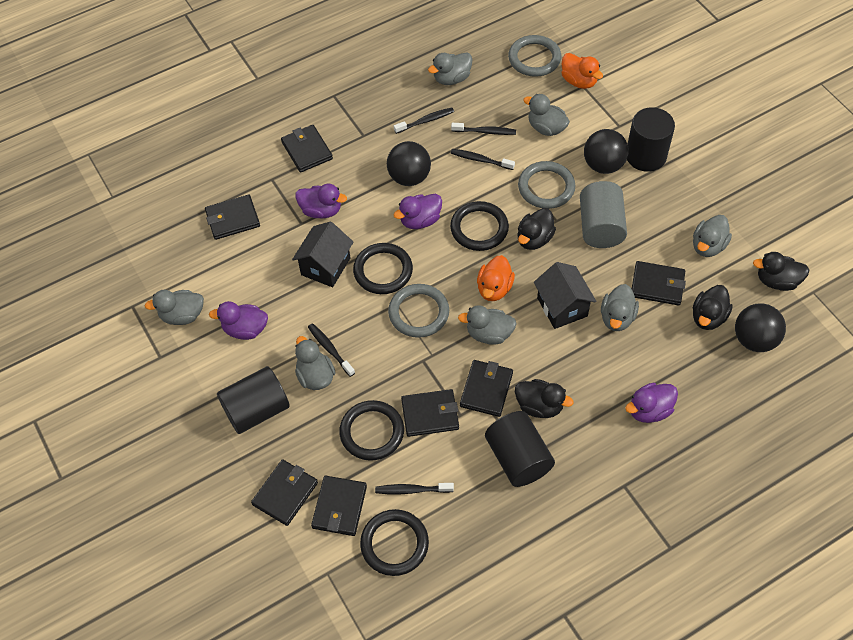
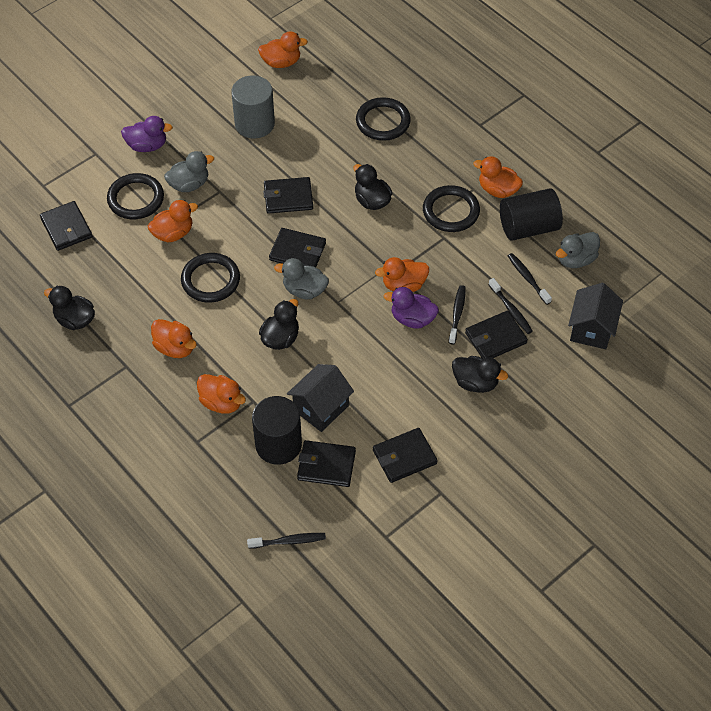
black ball: 3 -> 0
black cylinder: 3 -> 2
black toothbrush: 5 -> 4
black wallet: 7 -> 6
grey duck: 7 -> 3
grey ring: 3 -> 0
orange duck: 2 -> 6
purple duck: 4 -> 2

